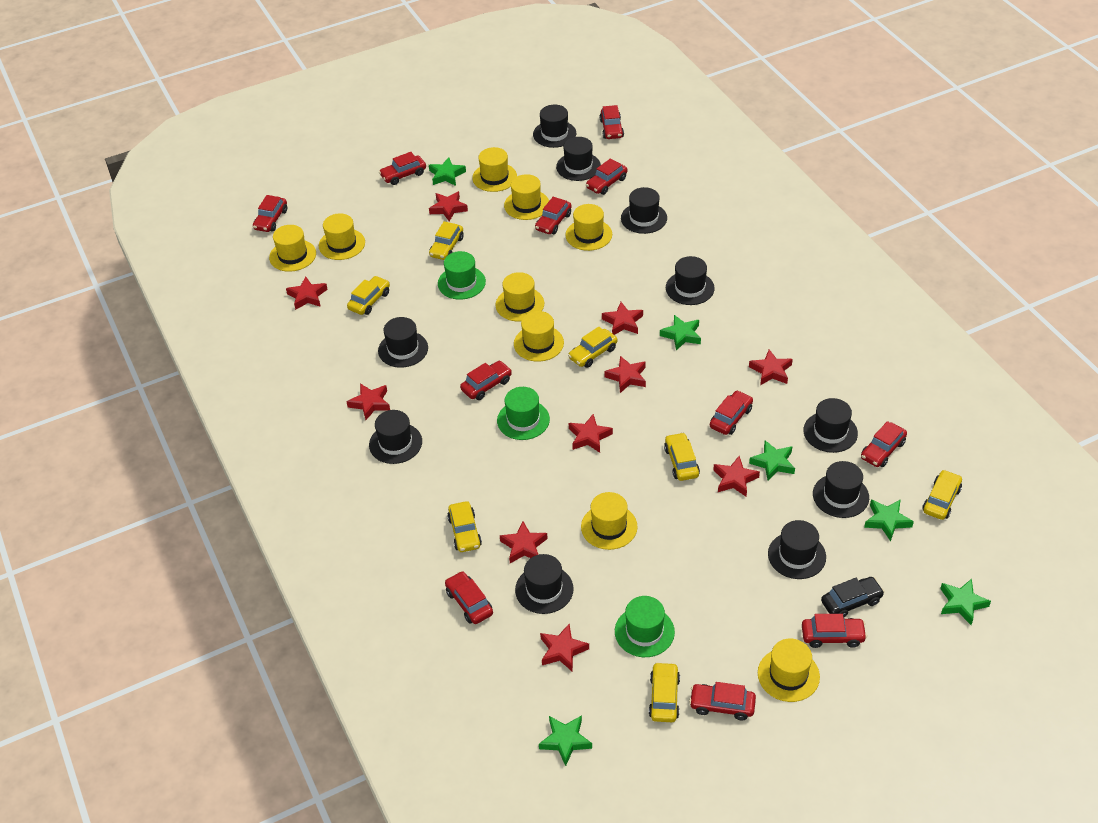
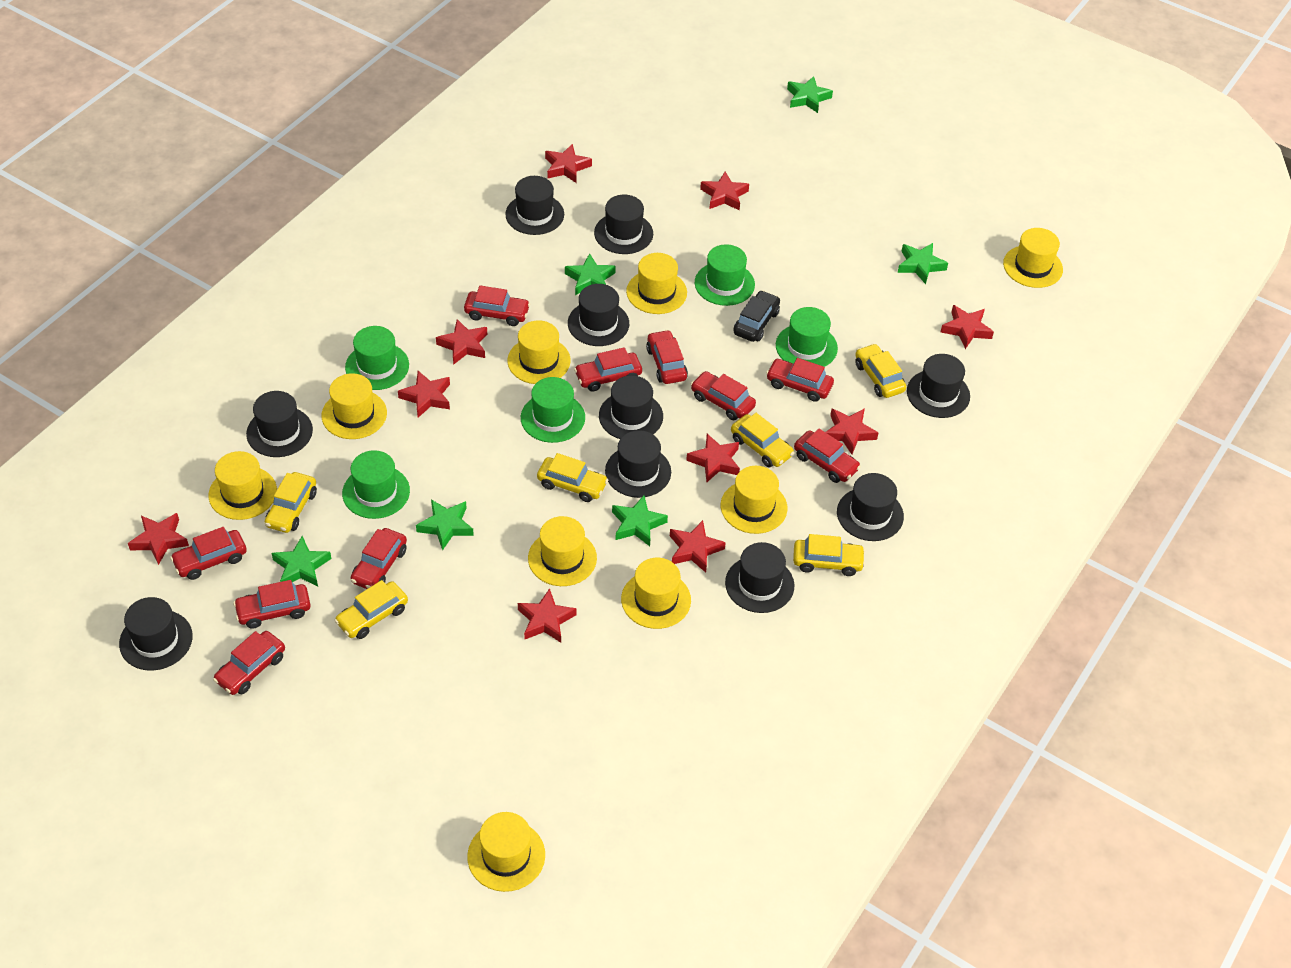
green hat: 3 -> 5
red car: 11 -> 10
yellow car: 7 -> 6

